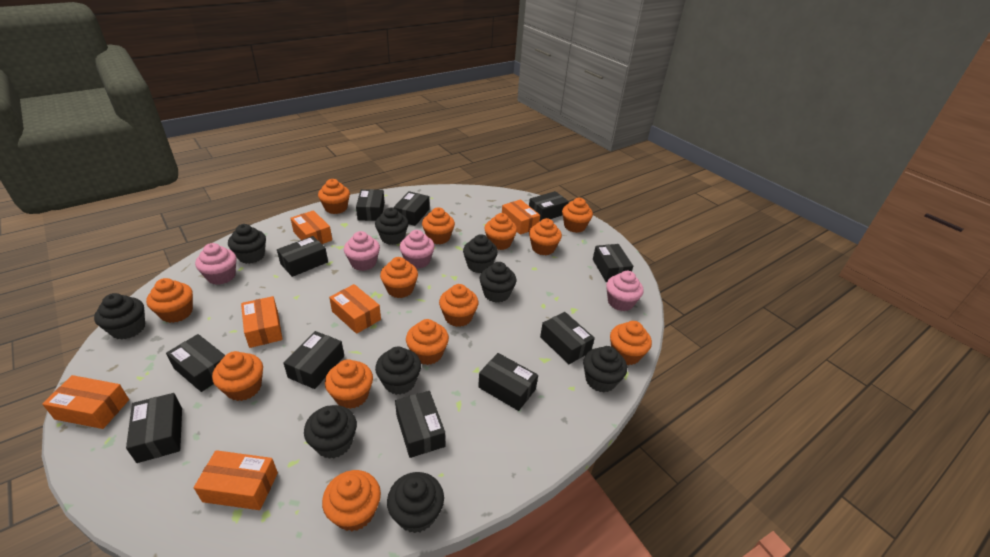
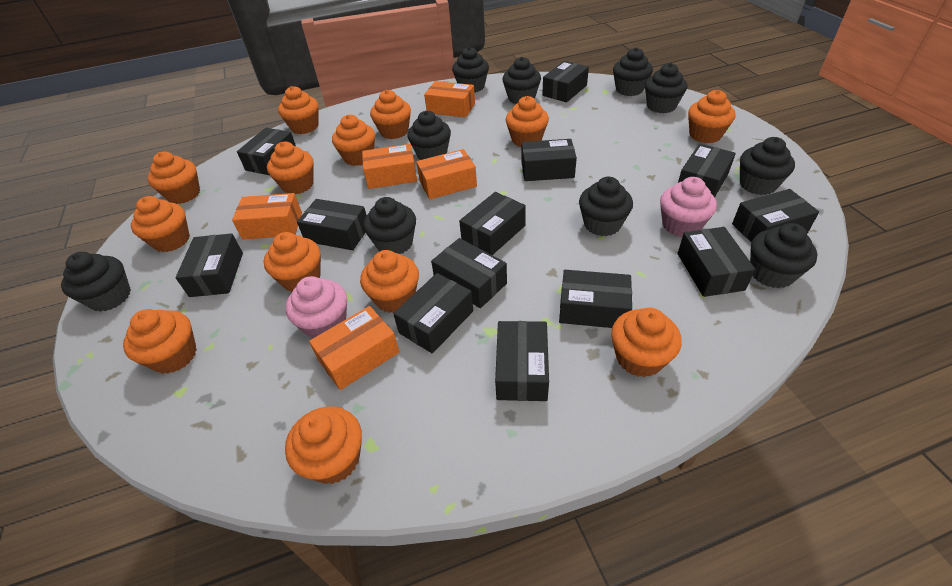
black box: 11 -> 13
black cupcake: 9 -> 10
orange box: 6 -> 5
pink cupcake: 4 -> 2

